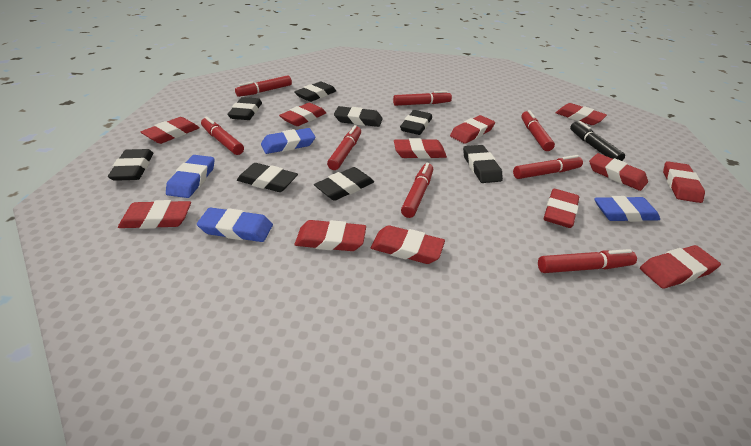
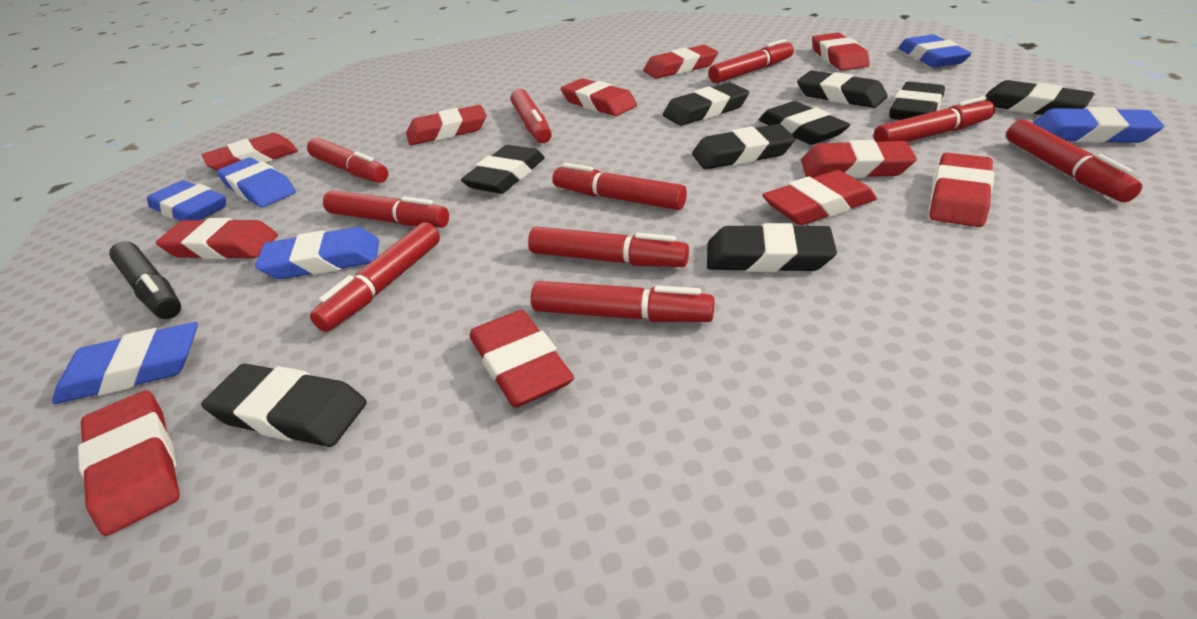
black eraser: 8 -> 9
blue eraser: 4 -> 6
red eraser: 12 -> 11
red marker: 8 -> 10

